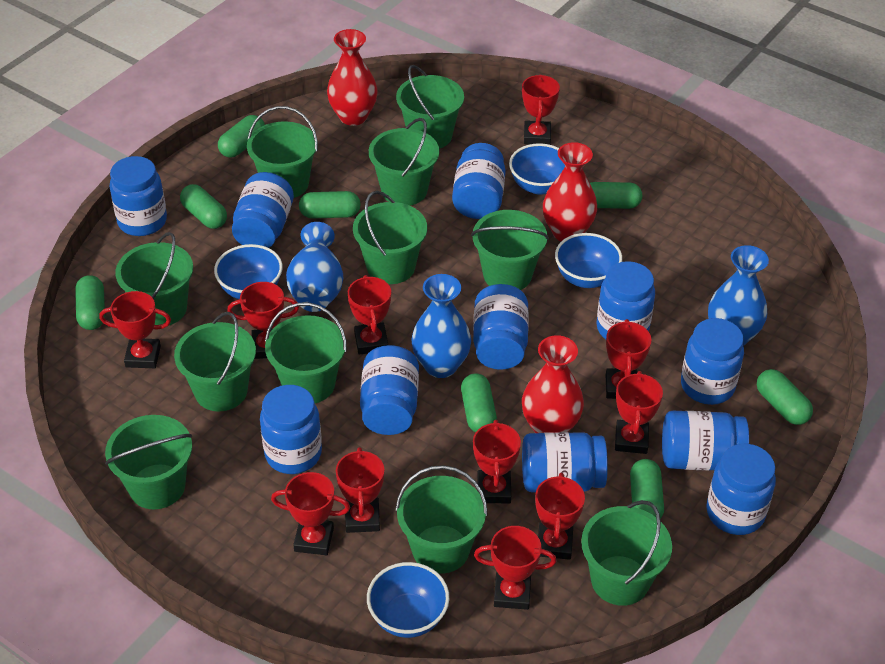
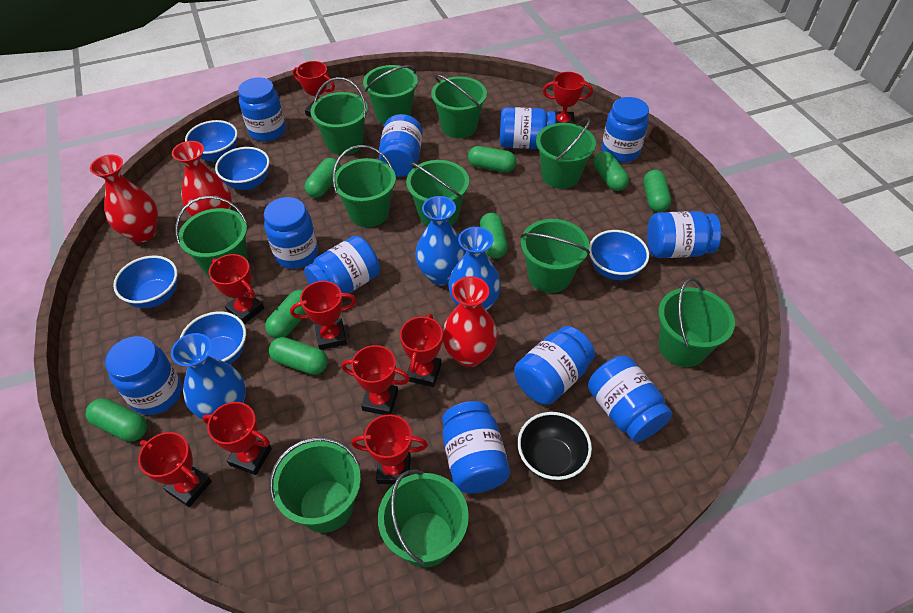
black bowl: 0 -> 1
blue bowl: 4 -> 5
red trophy: 11 -> 9

